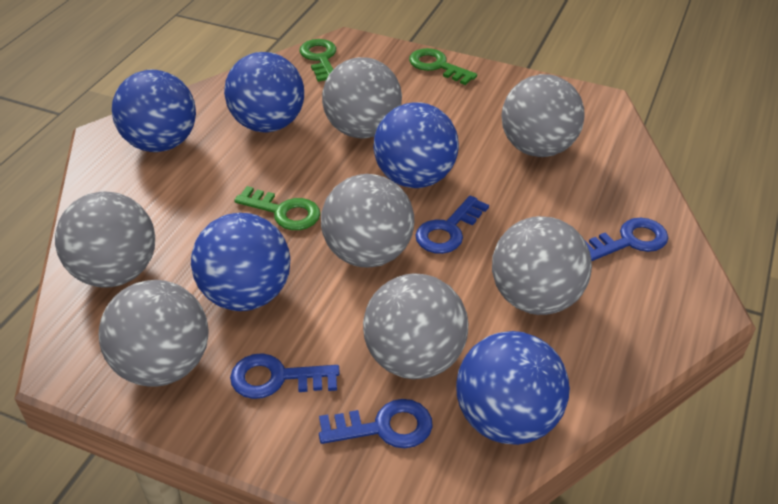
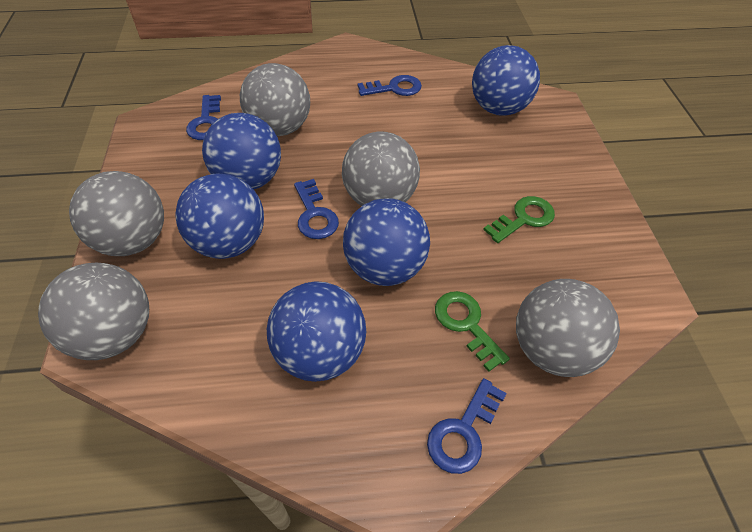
green key: 3 -> 2
grey ball: 7 -> 5

